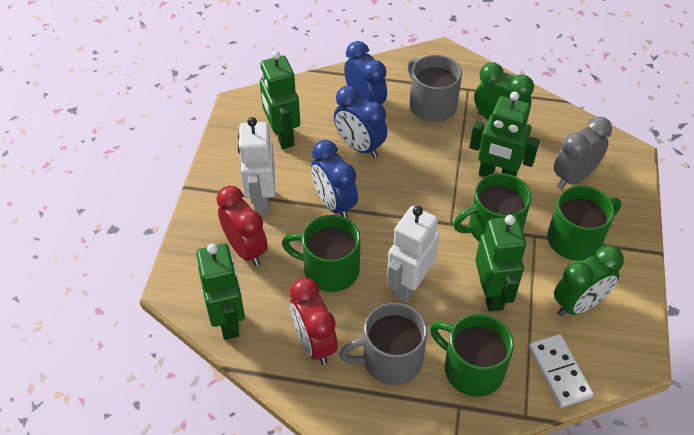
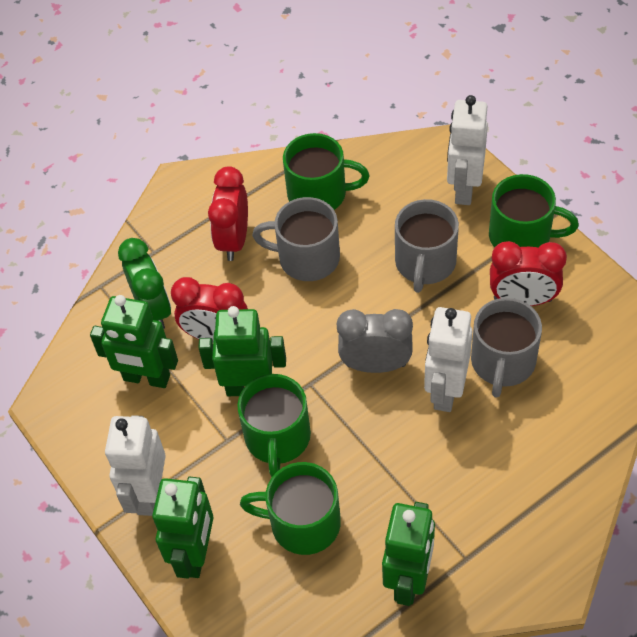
blue clock: 3 -> 0
green clock: 2 -> 1
grey mug: 2 -> 3
red clock: 2 -> 3
white domino: 1 -> 0
white robot: 2 -> 3

